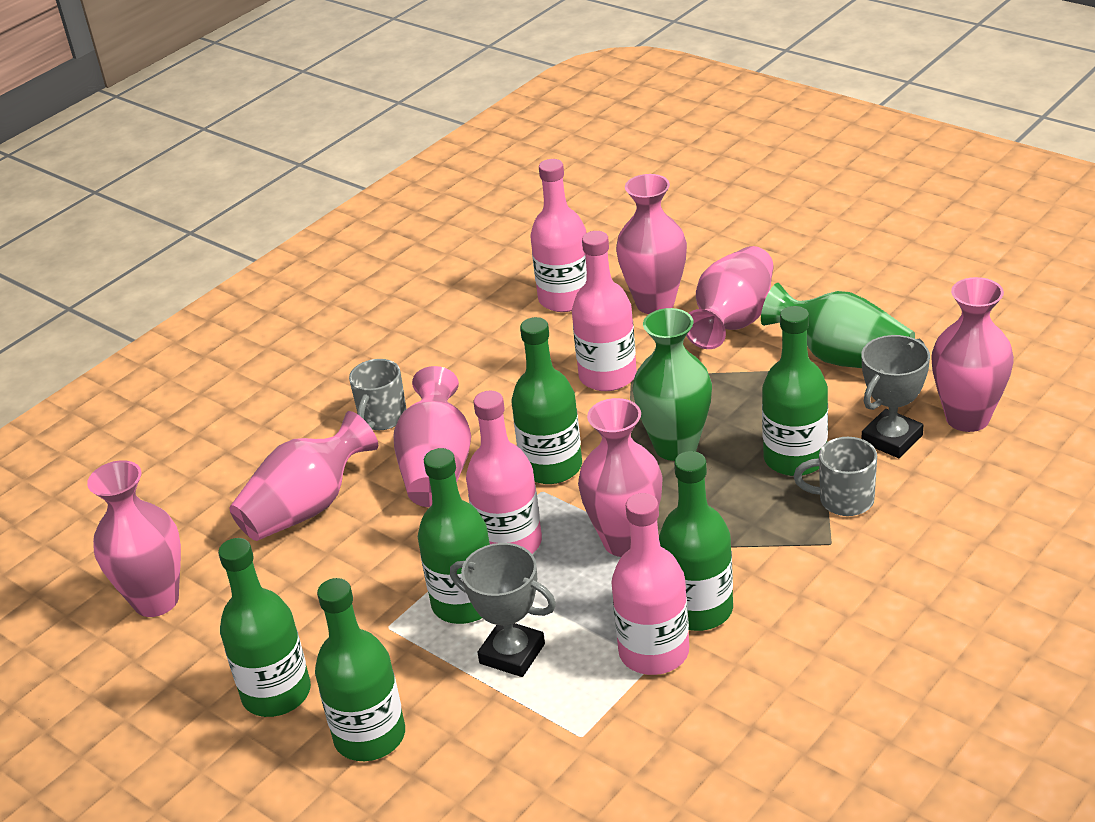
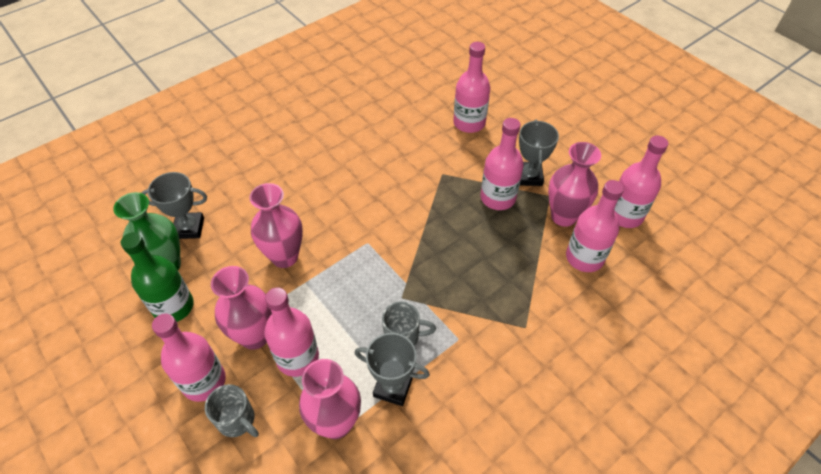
green bottle: 6 -> 1
green vase: 2 -> 1
grey trophy: 2 -> 3
pink bottle: 4 -> 6
pink vase: 7 -> 4

